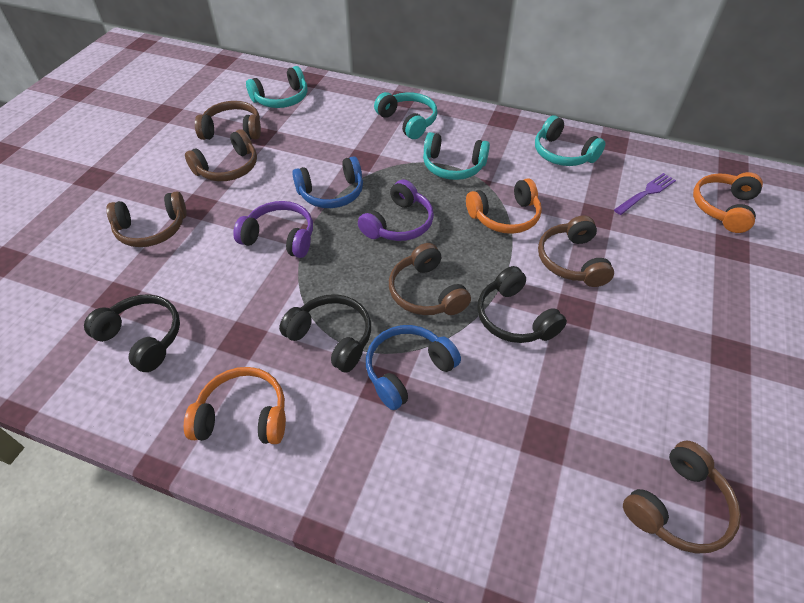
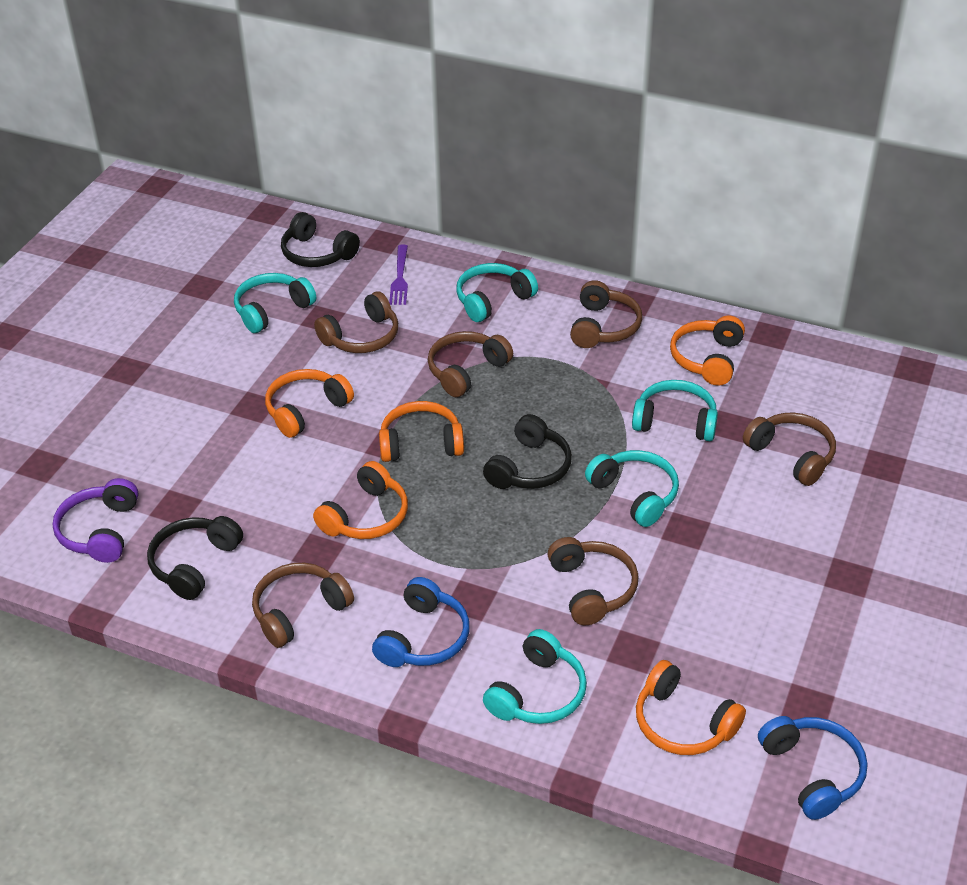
orange headphones: 3 -> 5
purple headphones: 2 -> 1
turquoise headphones: 4 -> 5

